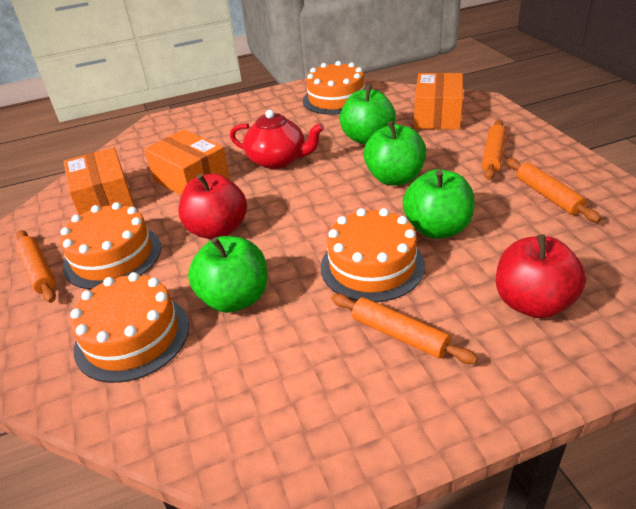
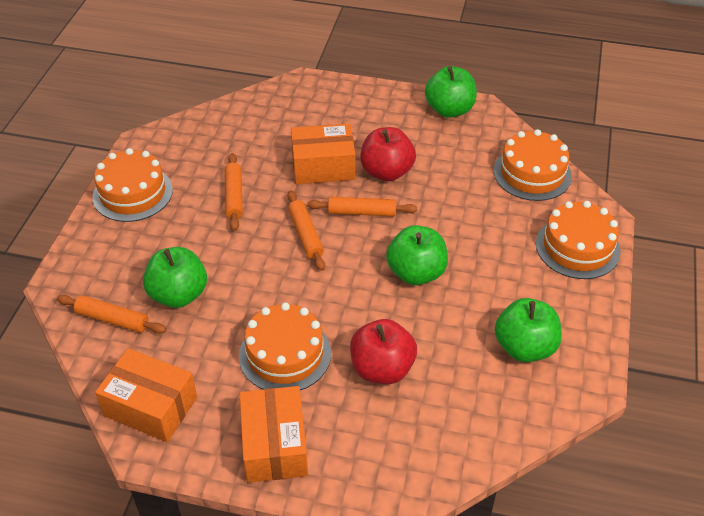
red teapot: 1 -> 0

